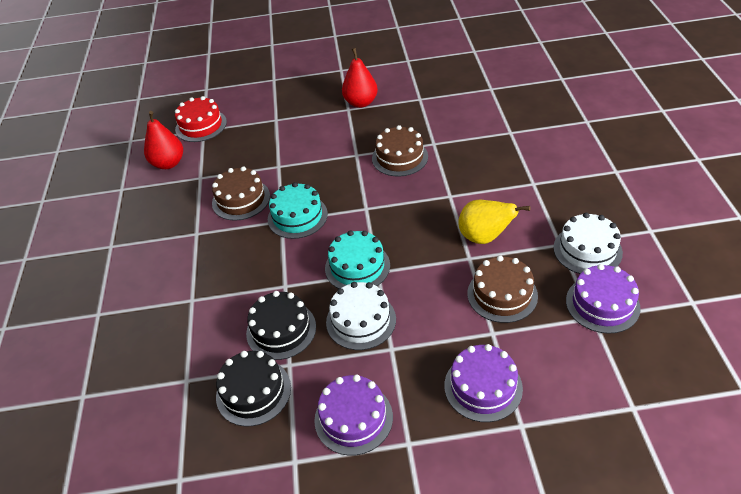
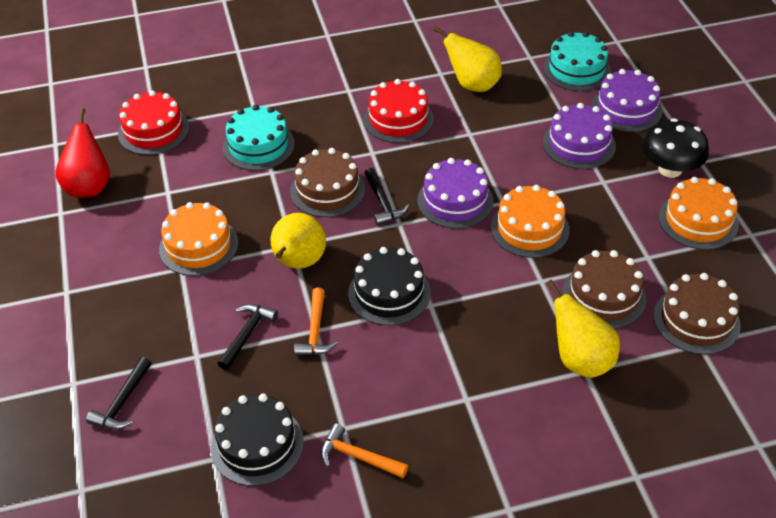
black hammer: 0 -> 3
black mushroom: 0 -> 1
orange cake: 0 -> 3
orange hammer: 0 -> 2
red cake: 1 -> 2
red pear: 2 -> 1
white cake: 2 -> 0
yellow pear: 1 -> 3

